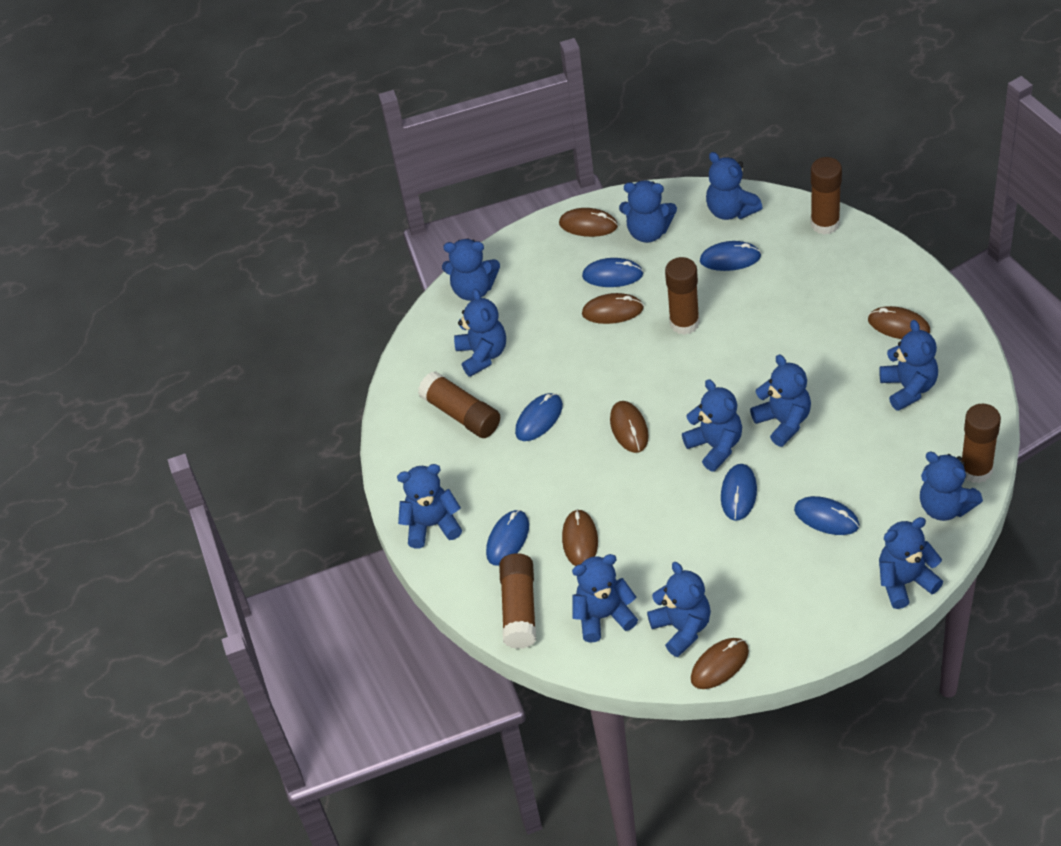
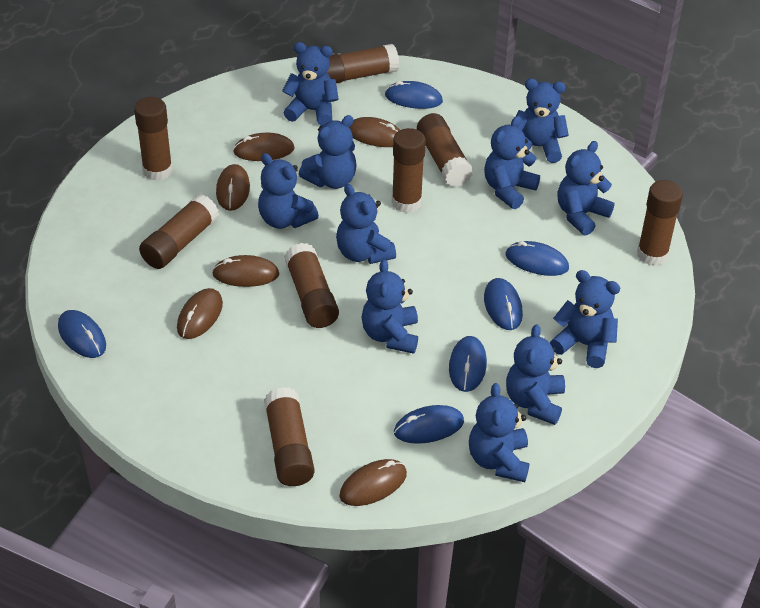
blue teddy bear: 12 -> 11
brown glue stick: 5 -> 8

